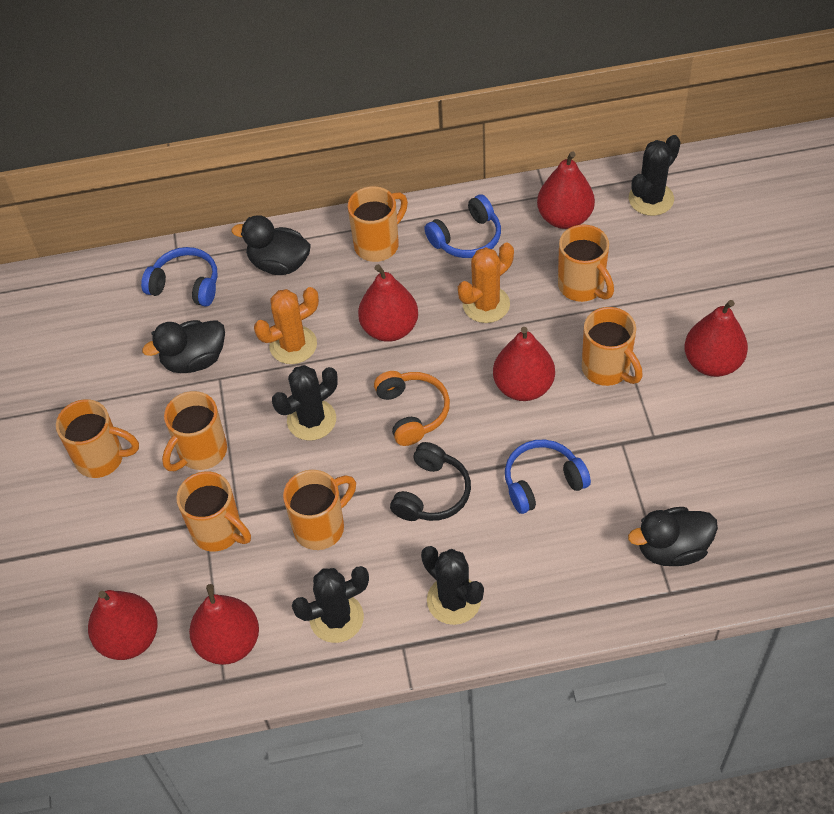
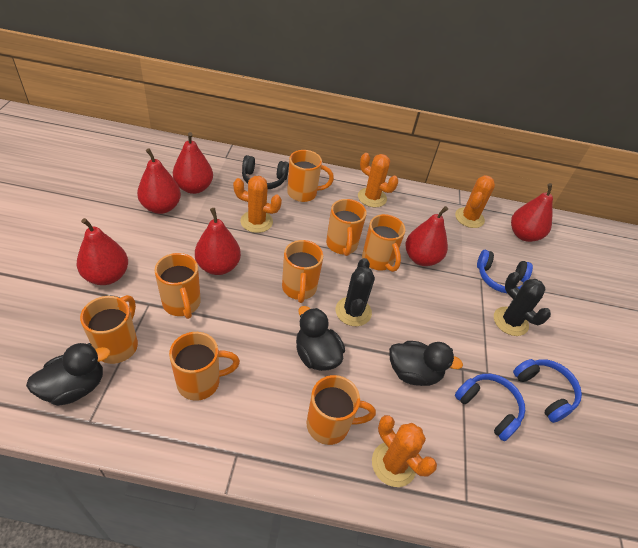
black cactus: 4 -> 2
orange cactus: 2 -> 4
orange headphones: 1 -> 0
orange mug: 7 -> 8

